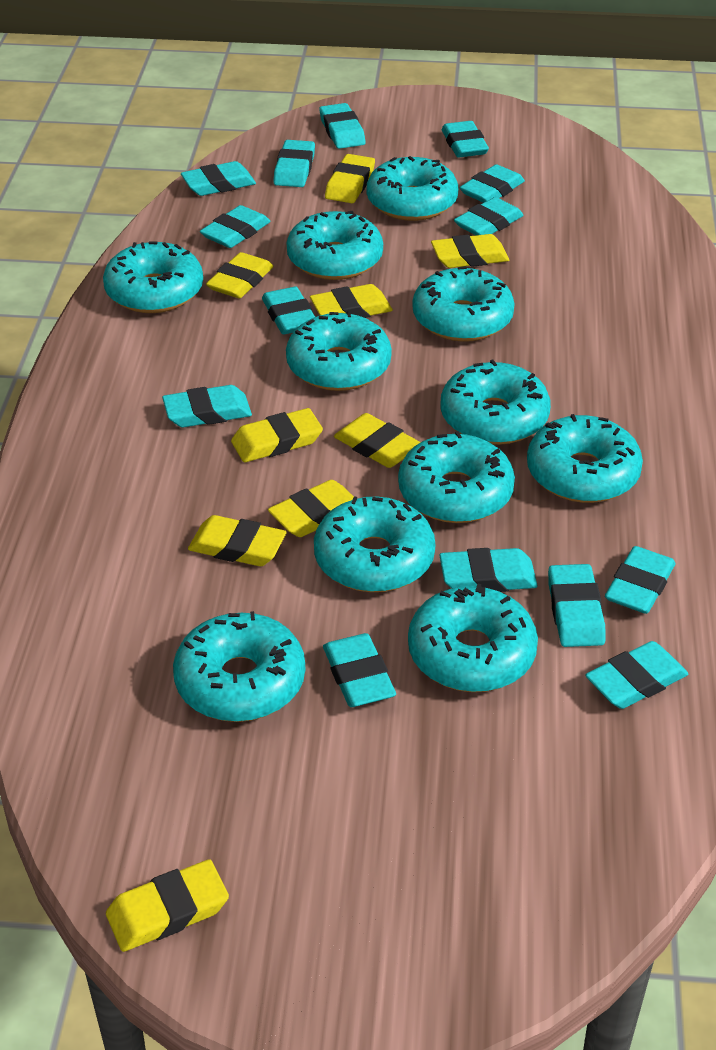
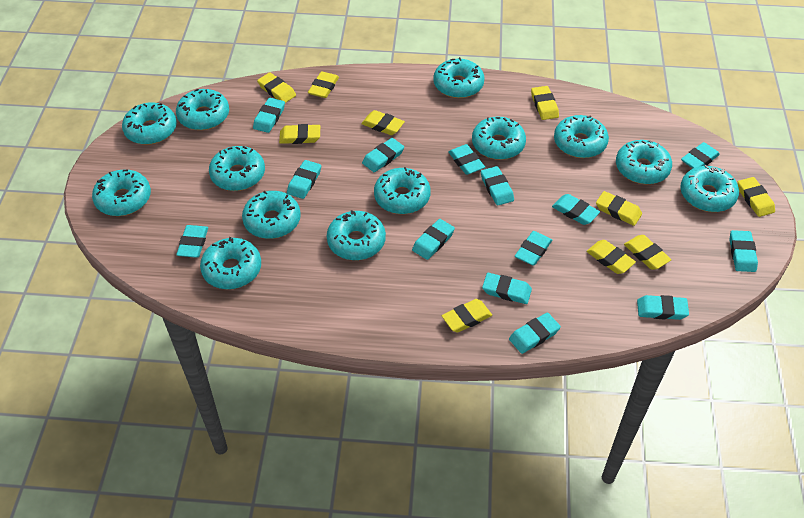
turquoise donut: 11 -> 13
yellow eraser: 9 -> 10

